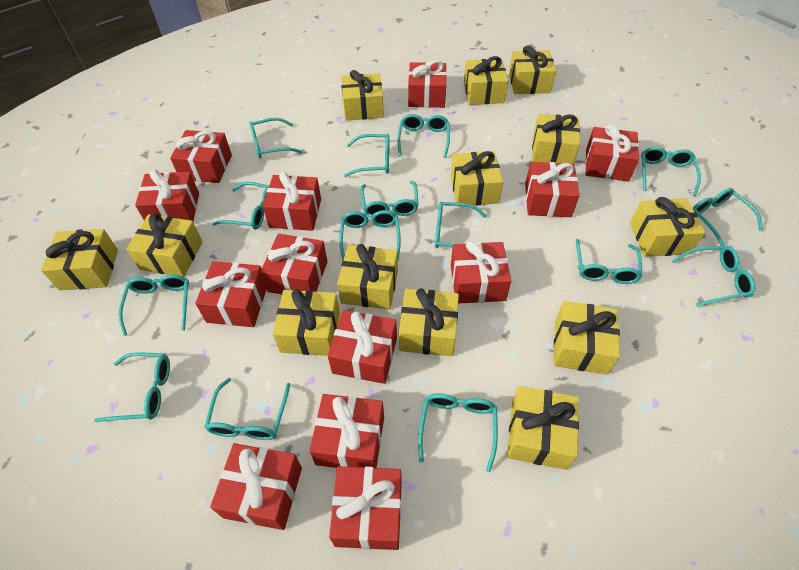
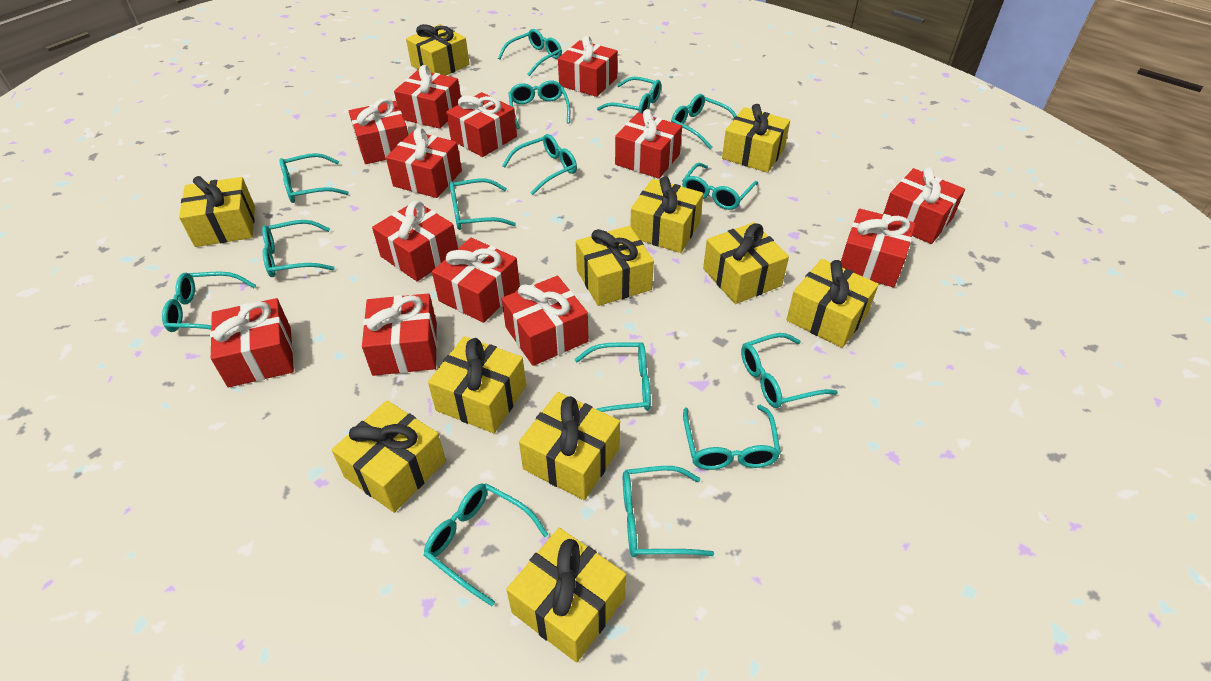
yellow gift: 13 -> 11

